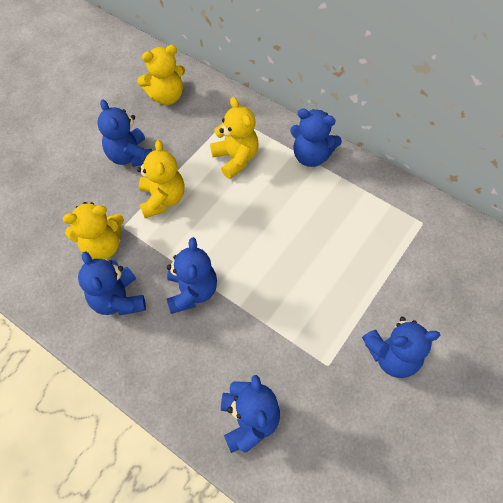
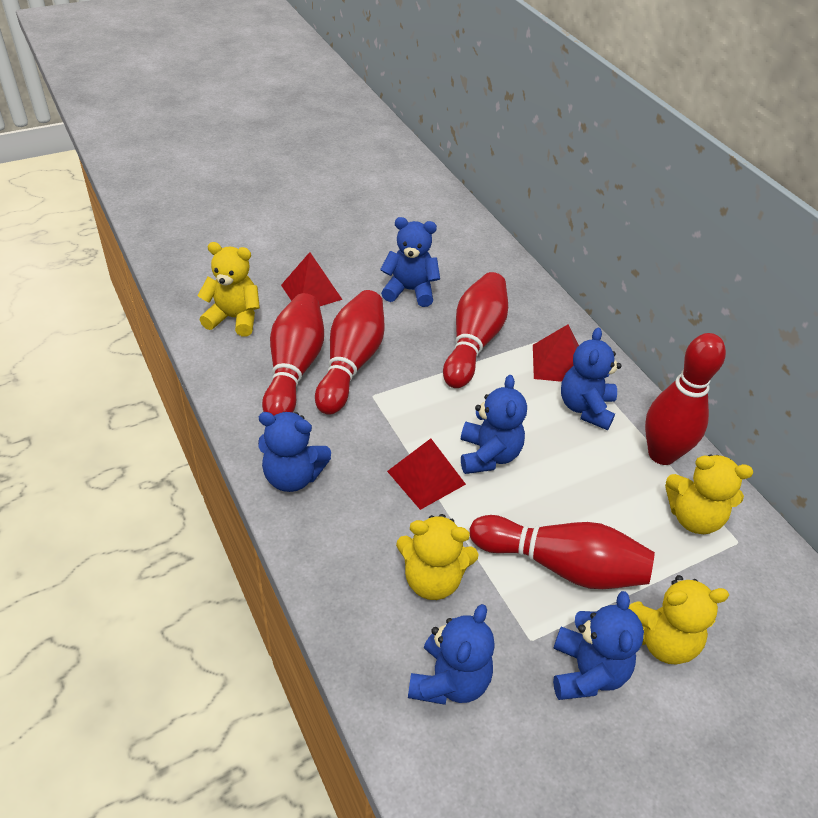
red bowling pin: 0 -> 5
red pyramid: 0 -> 3

